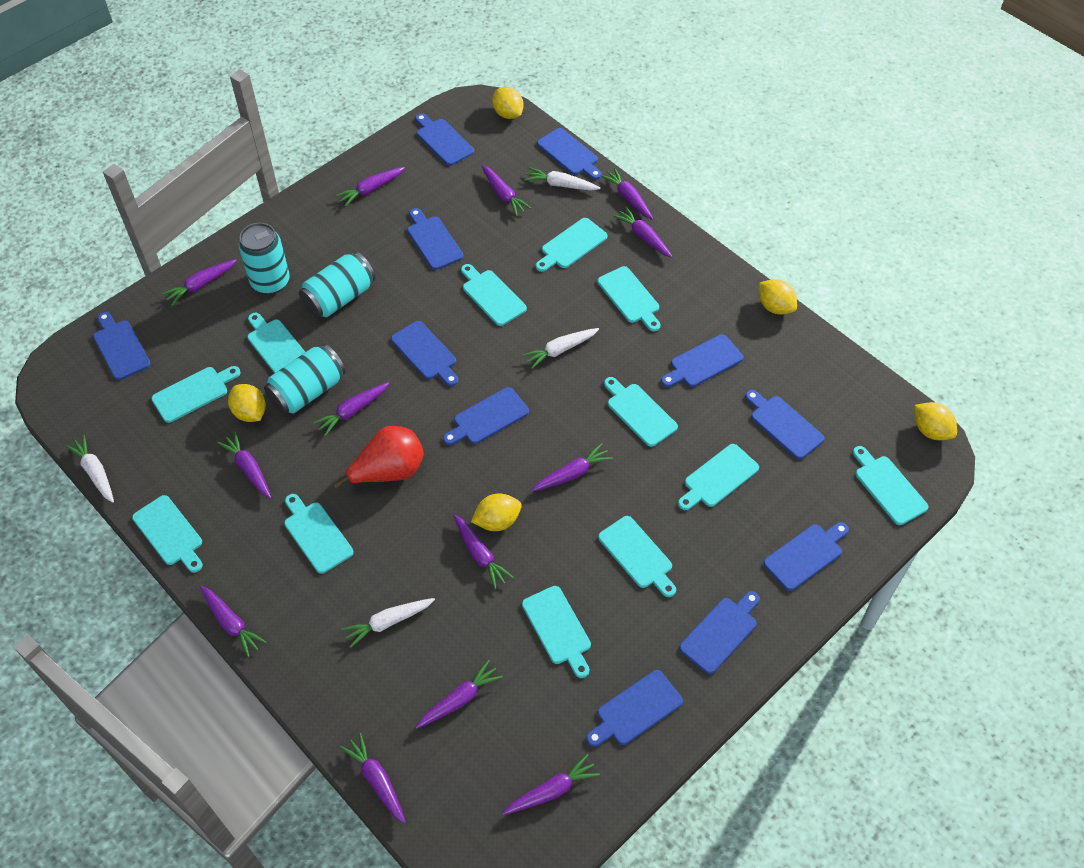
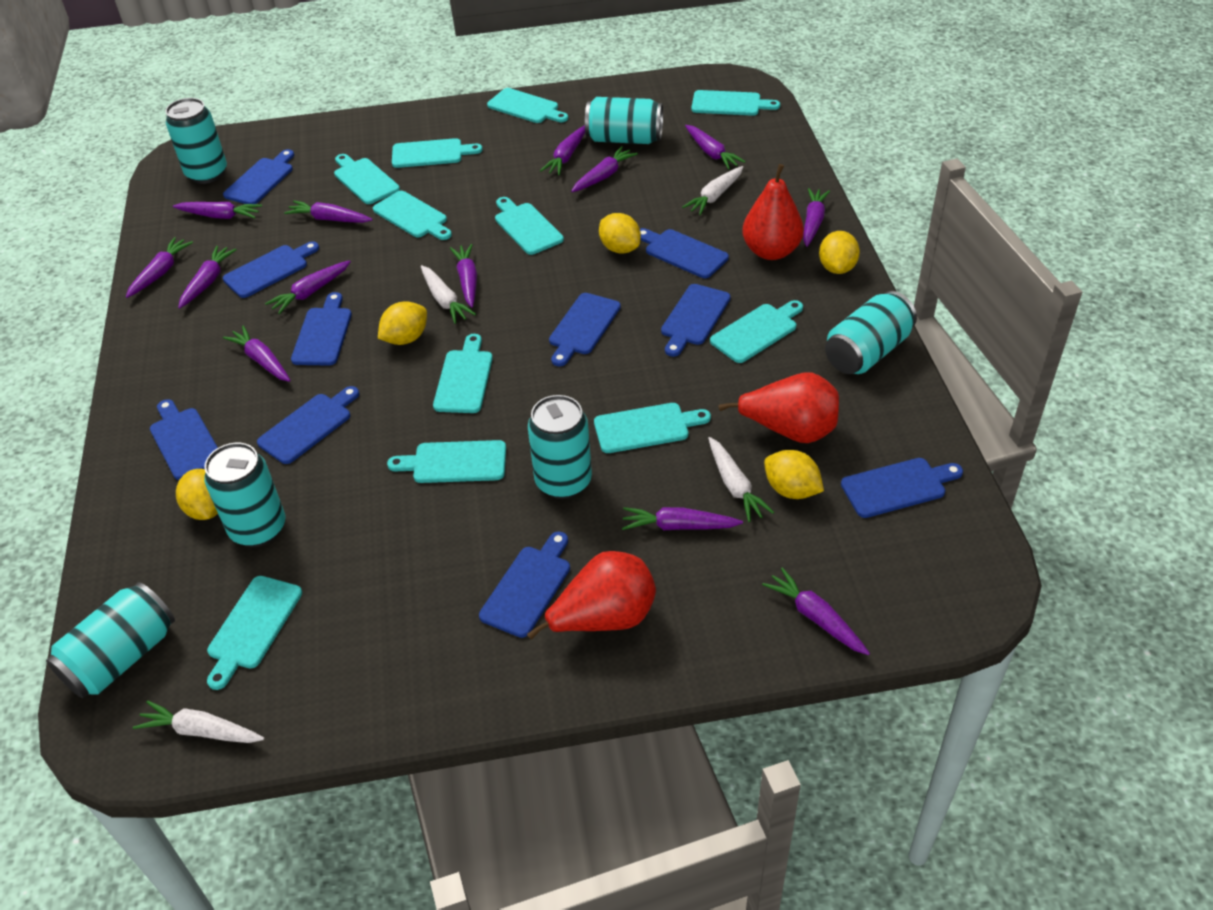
blue cutting board: 11 -> 10
red pear: 1 -> 3
turquoise can: 3 -> 6
turquoise cutting board: 12 -> 11

